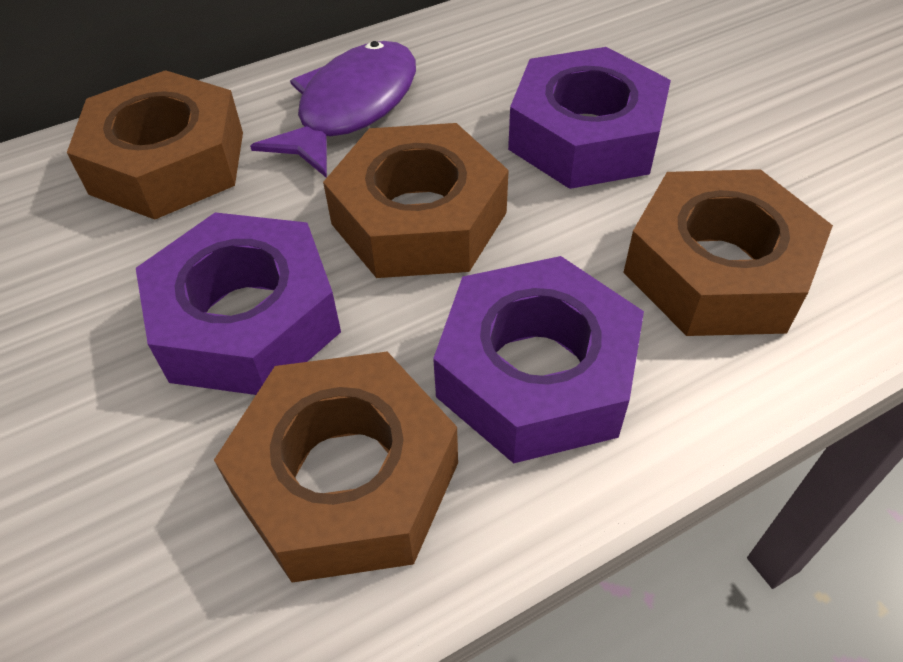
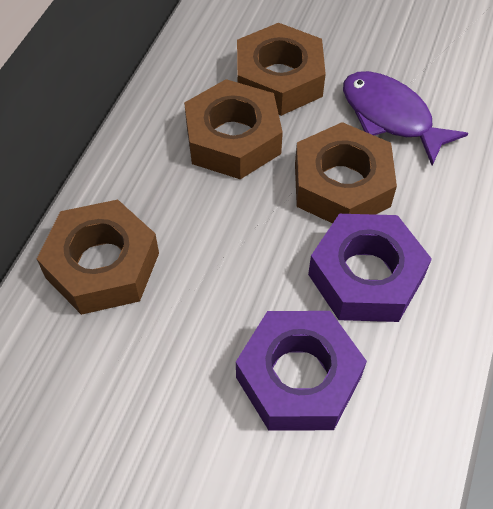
purple nut: 3 -> 2

